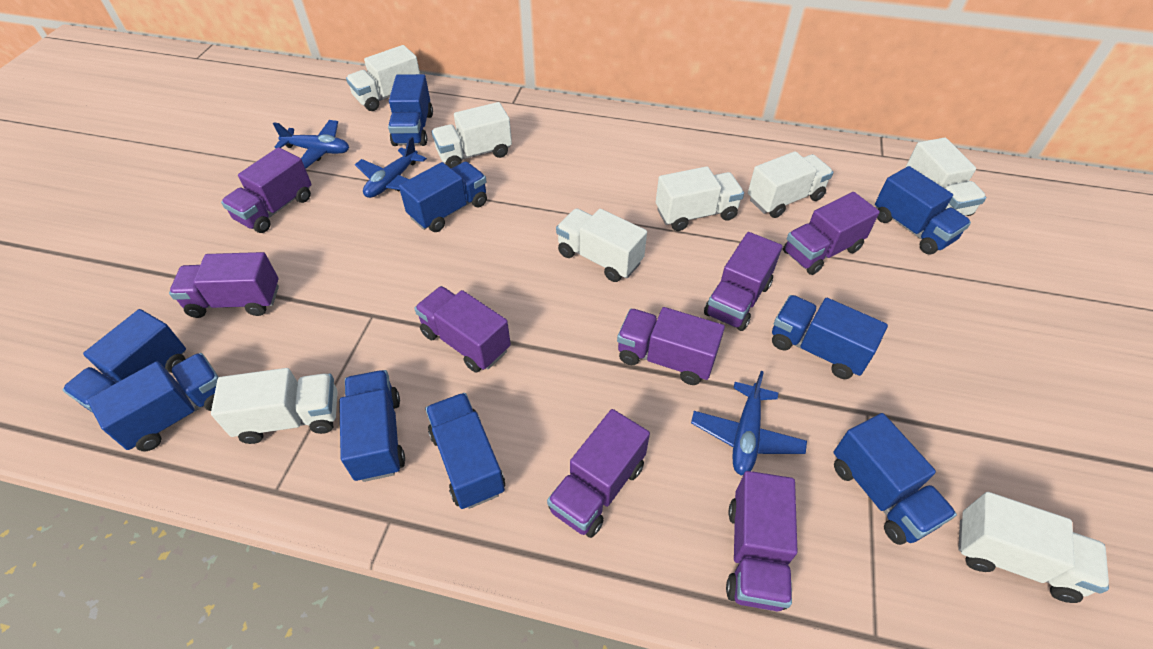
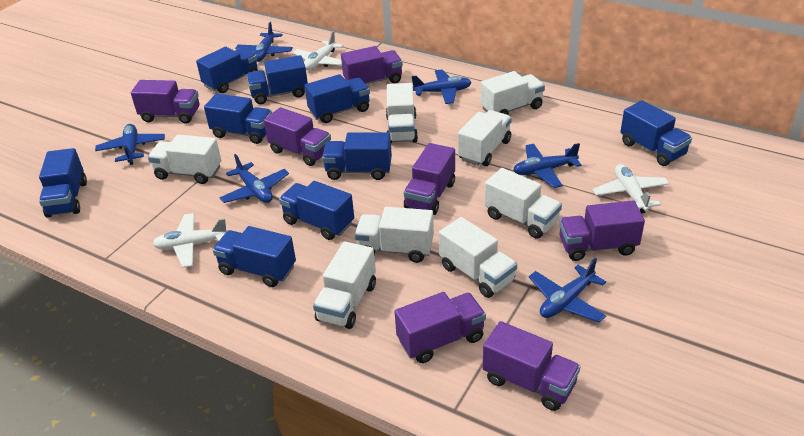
blue plane: 3 -> 6
purple truck: 8 -> 7
white plane: 0 -> 3

